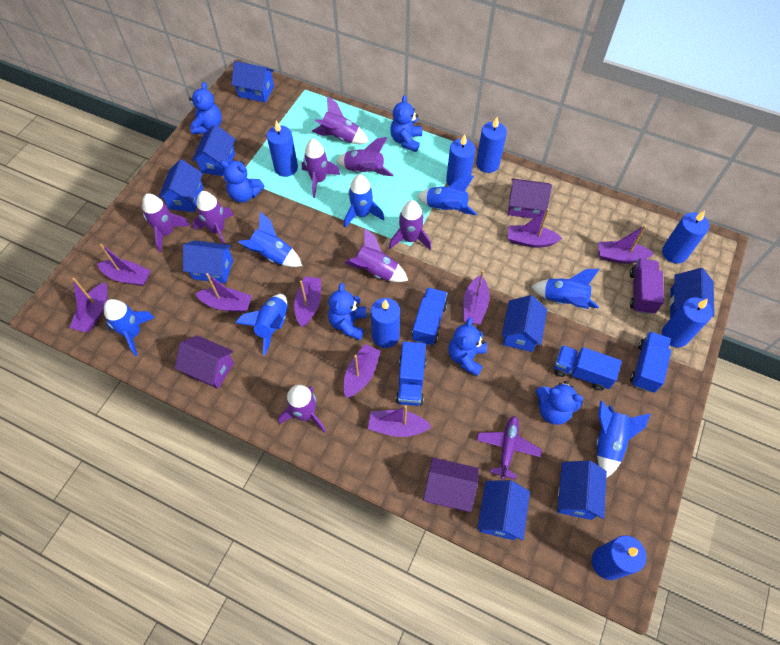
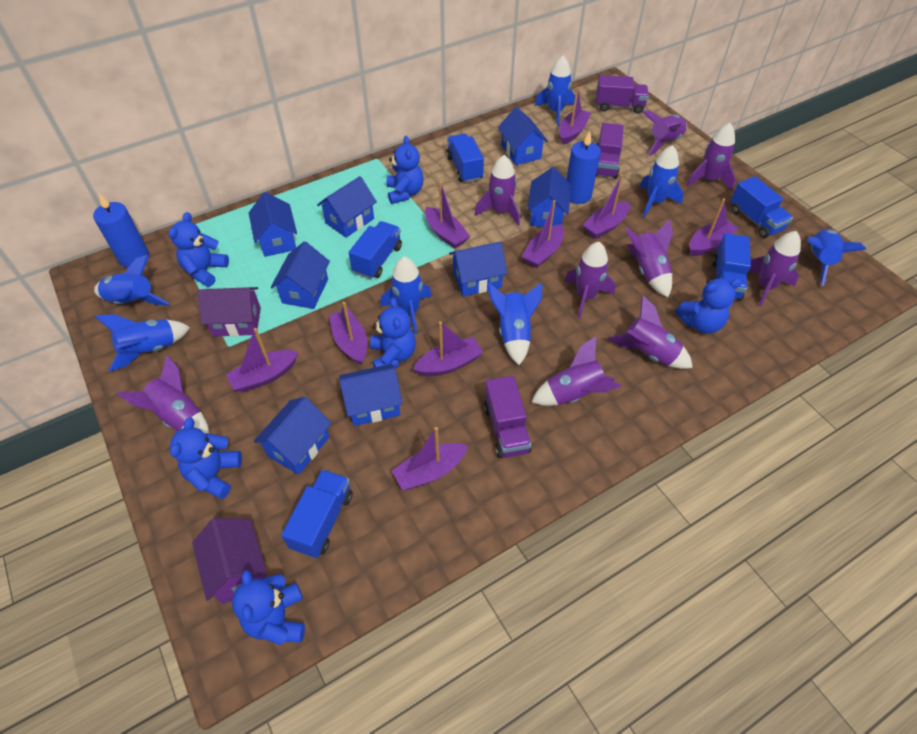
blue candle: 7 -> 2
blue truck: 4 -> 5
purple house: 3 -> 2
purple plane: 1 -> 0
purple rocket: 8 -> 9
purple truck: 1 -> 3

